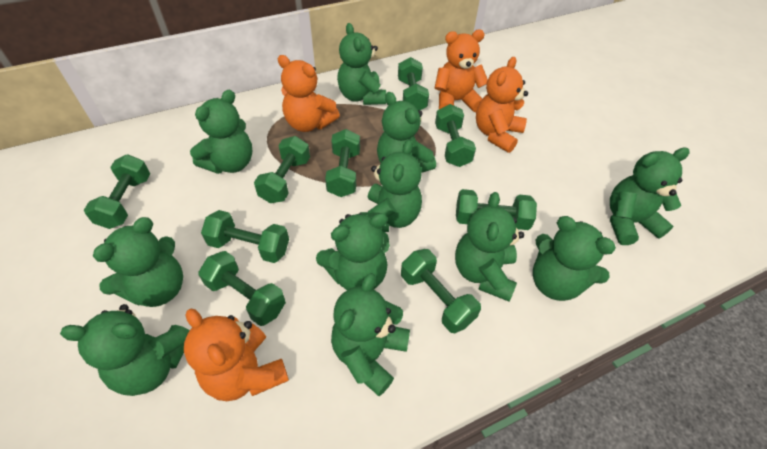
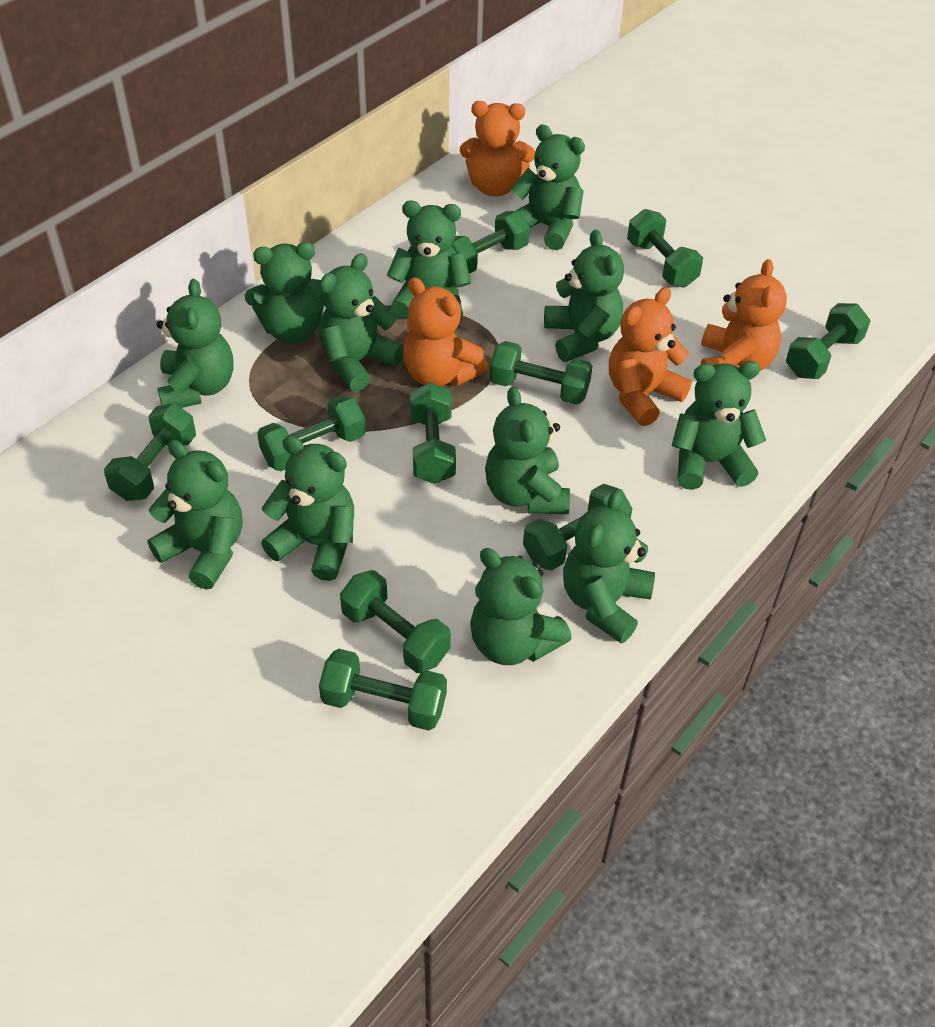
green dumbbell: 9 -> 10
green teddy bear: 11 -> 12

